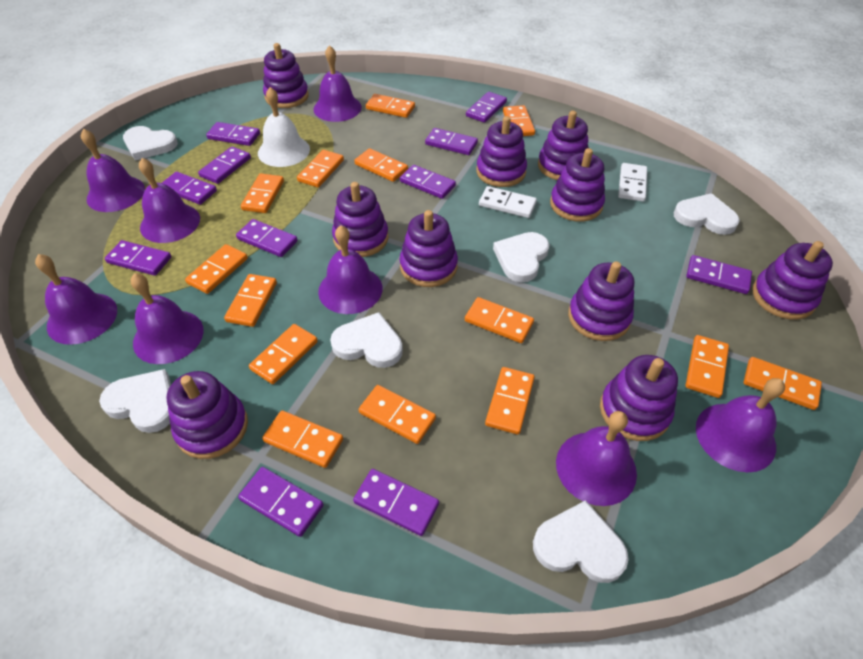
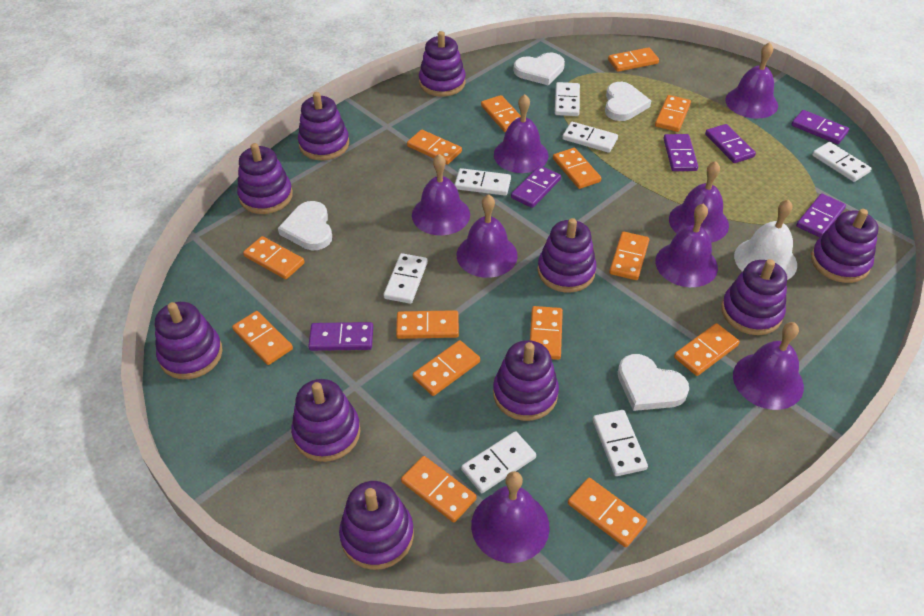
purple domino: 11 -> 6
white domino: 2 -> 7
white heart: 6 -> 4

